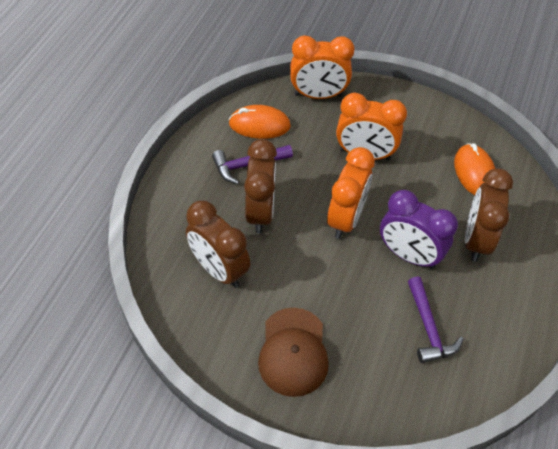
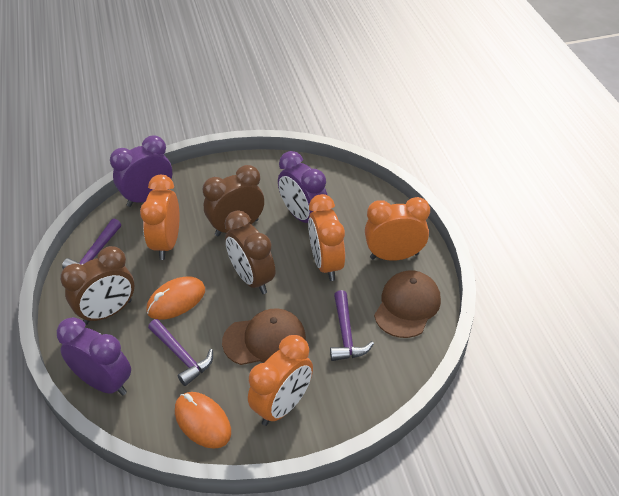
brown cap: 1 -> 2
orange clock: 3 -> 4
purple clock: 1 -> 3
purple hammer: 2 -> 3

